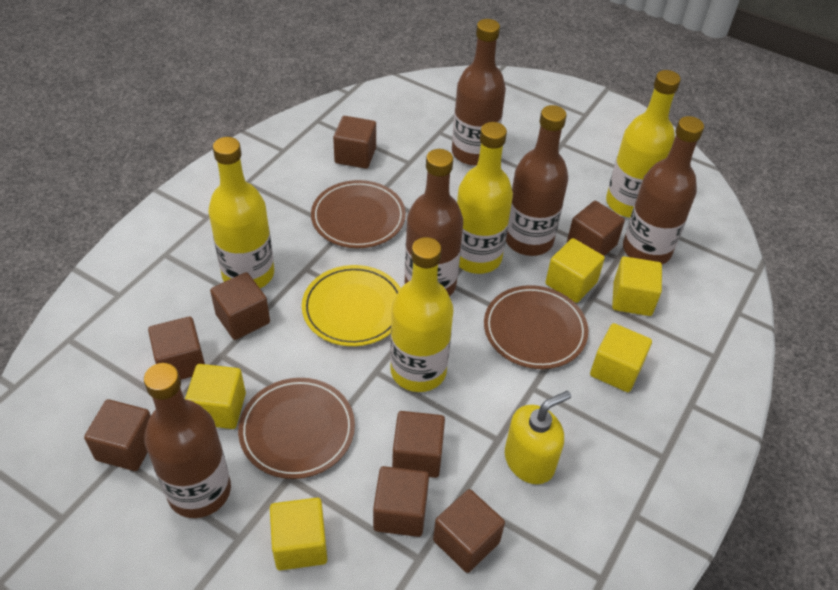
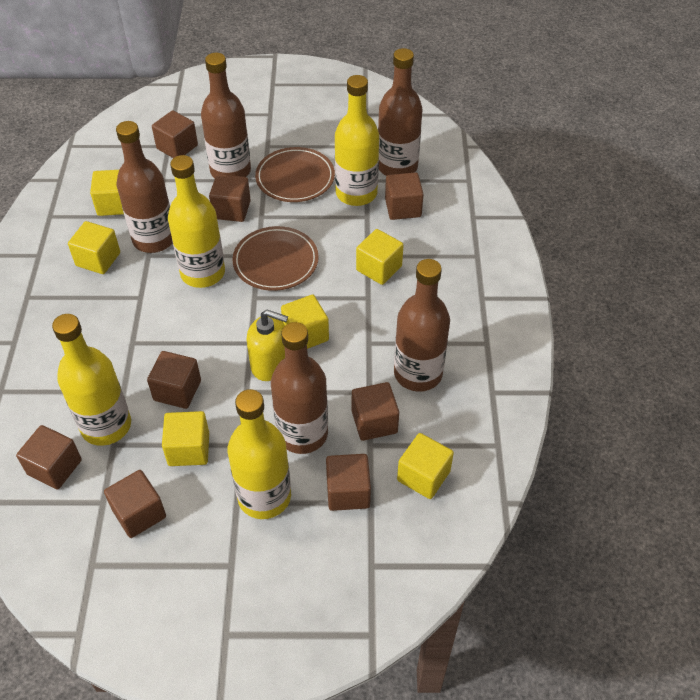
brown plate: 3 -> 2
yellow cube: 5 -> 6
yellow plate: 1 -> 0

